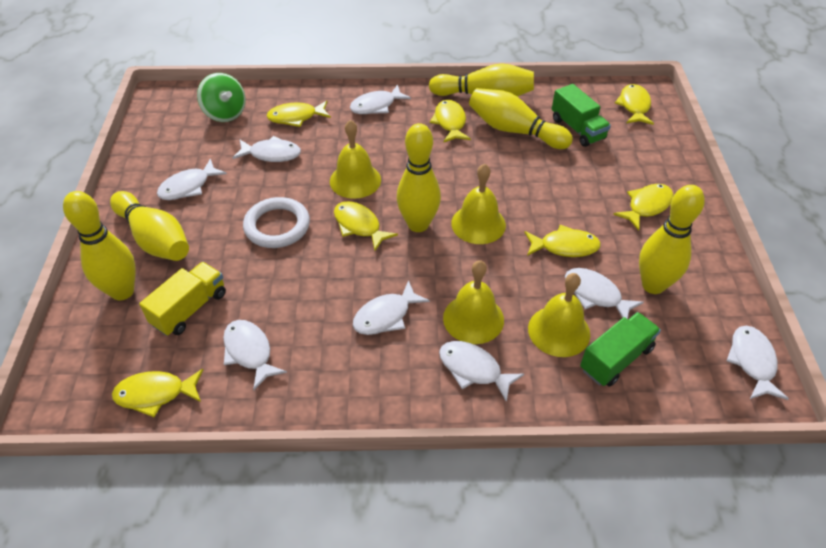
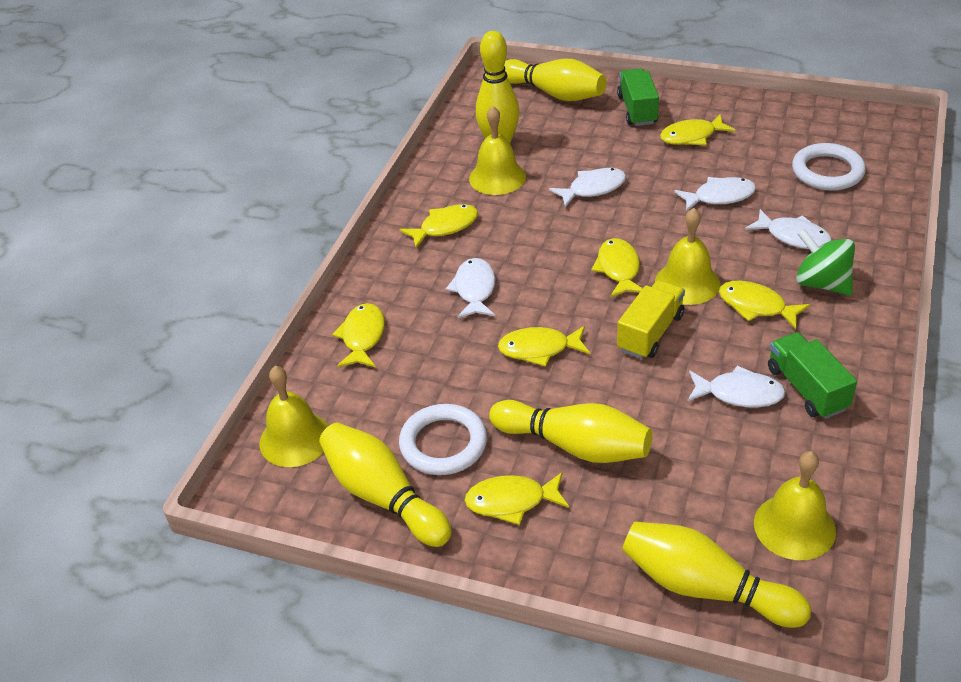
white fish: 8 -> 5
white ring: 1 -> 2
yellow bowling pin: 6 -> 5

